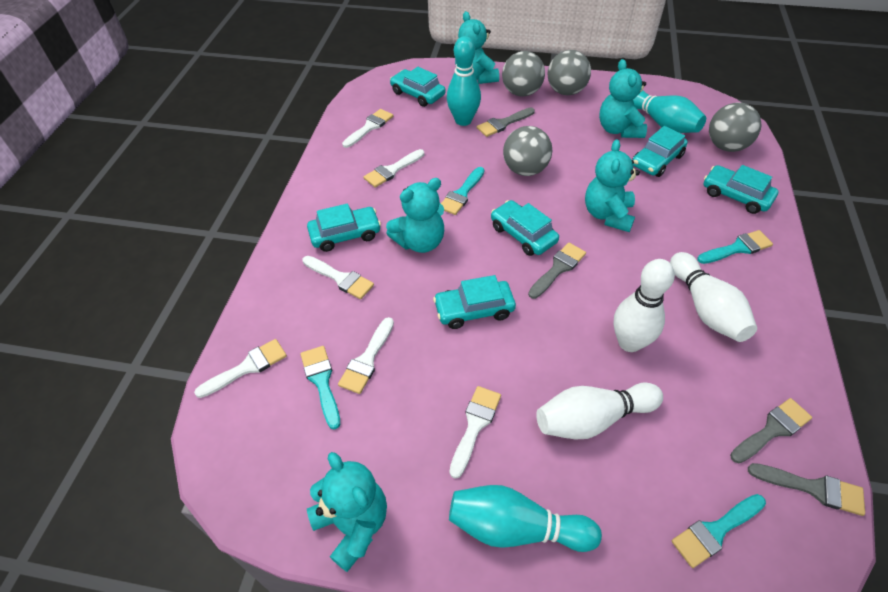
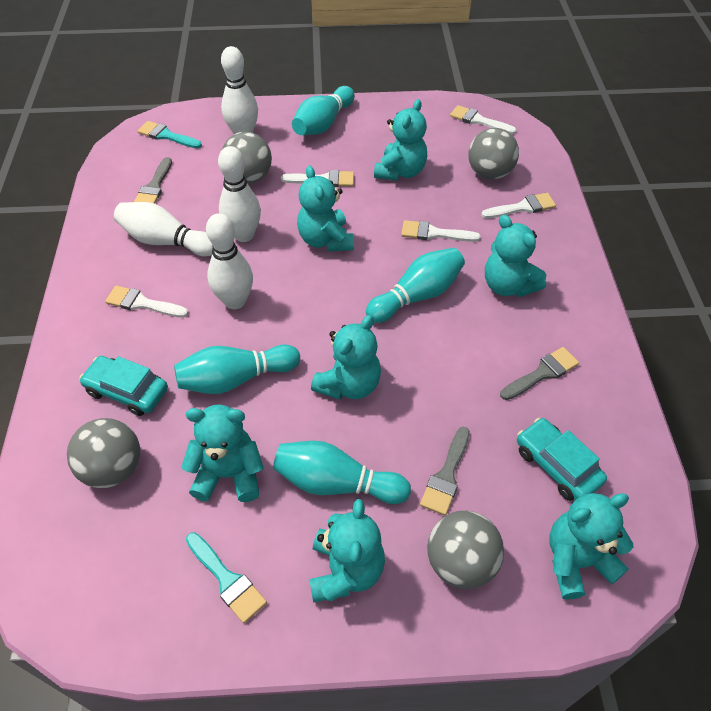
grey brush: 4 -> 3
turquoise bowling pin: 3 -> 4
turquoise brush: 4 -> 2
turquoise car: 6 -> 2
turquoise teddy bear: 5 -> 7
white bowling pin: 3 -> 4
white brush: 6 -> 5

